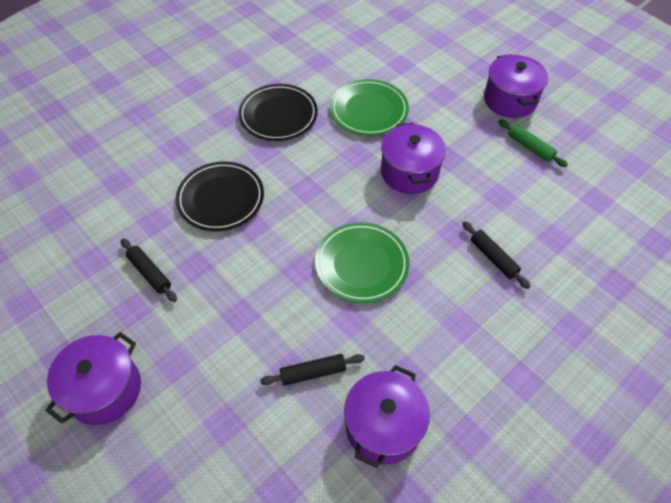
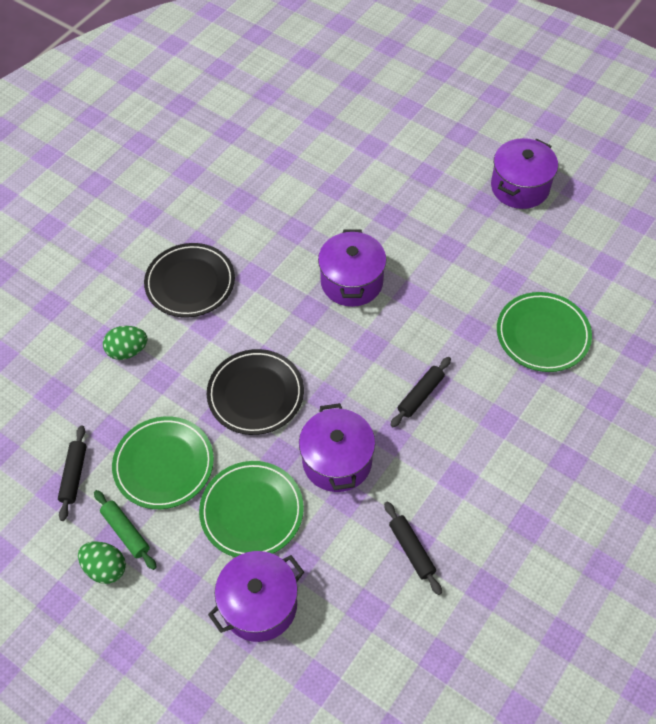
green egg: 0 -> 2
green plate: 2 -> 3

